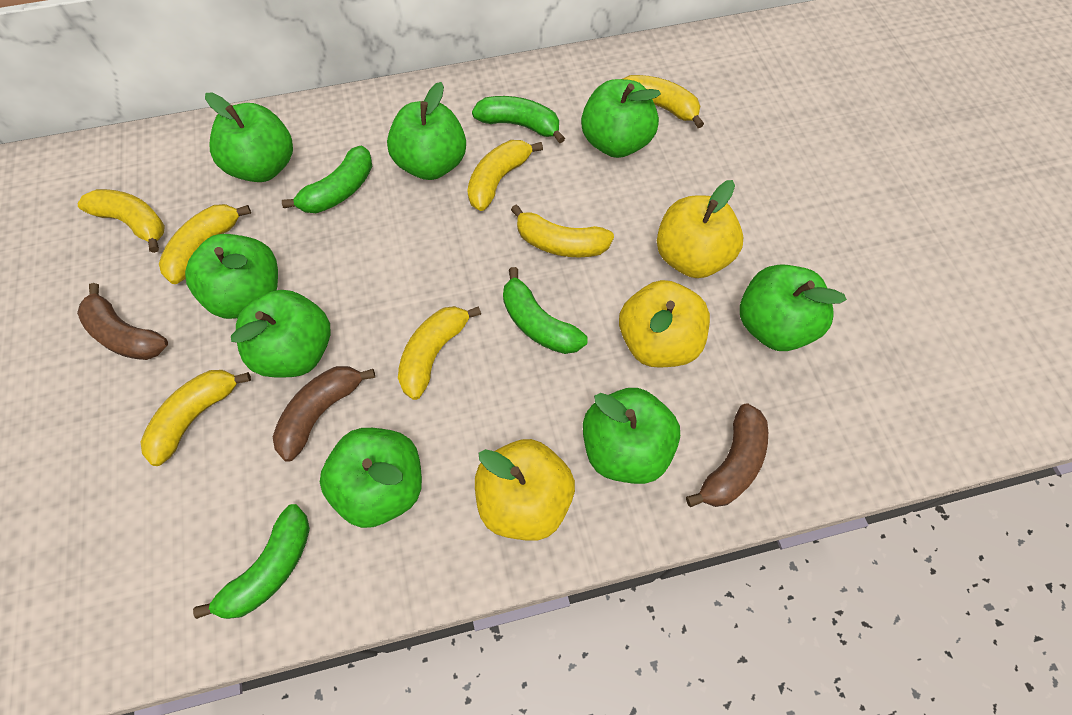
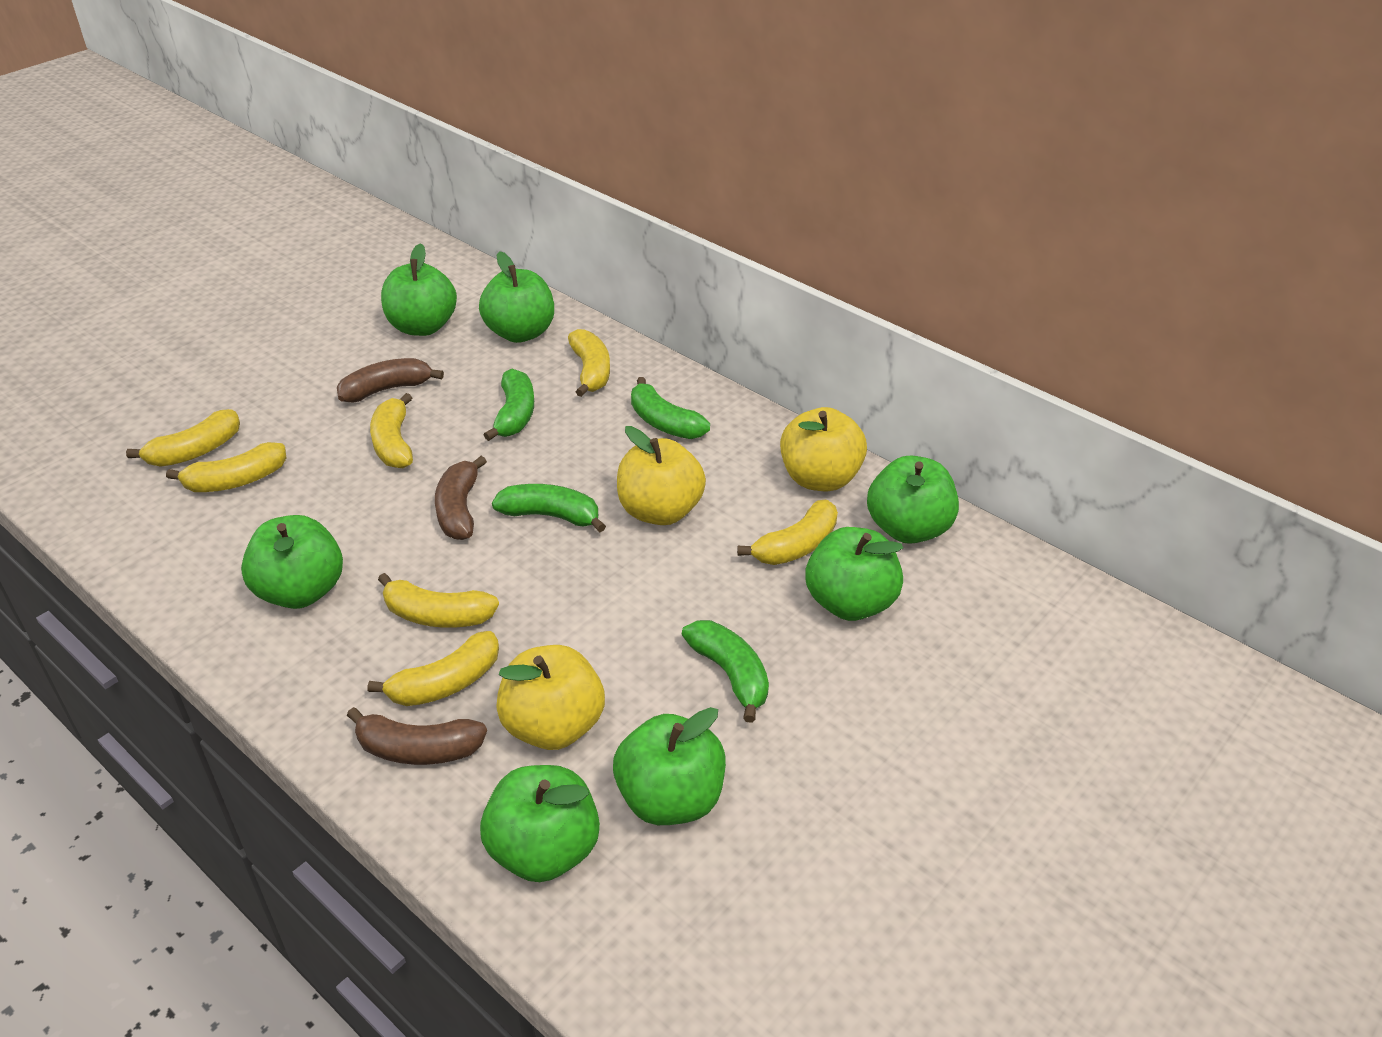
green apple: 8 -> 7

